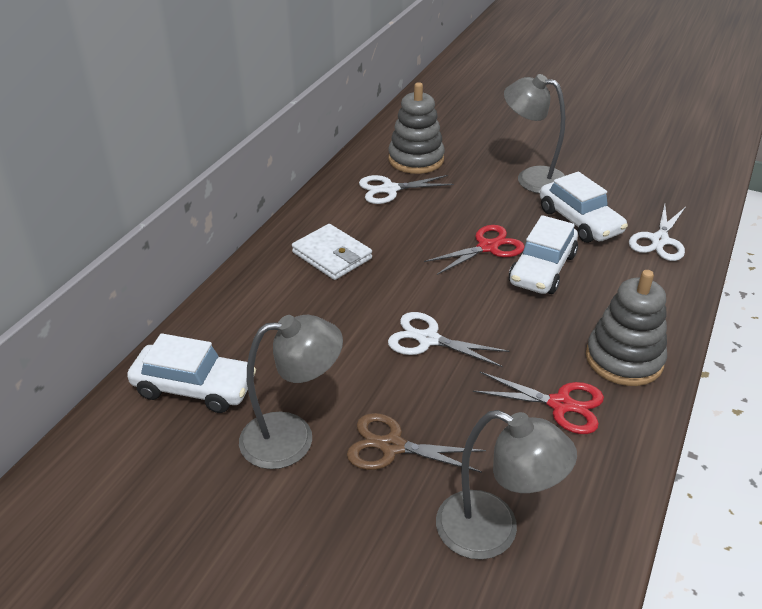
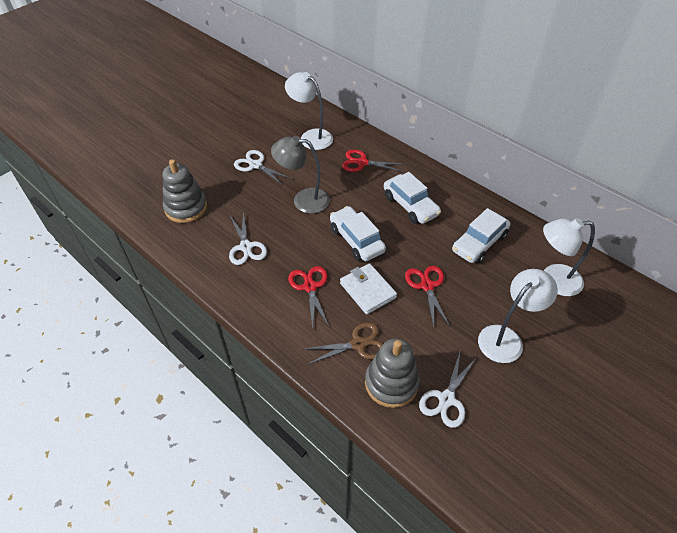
grey lamp: 3 -> 1
red scissors: 2 -> 3
white lamp: 0 -> 3

